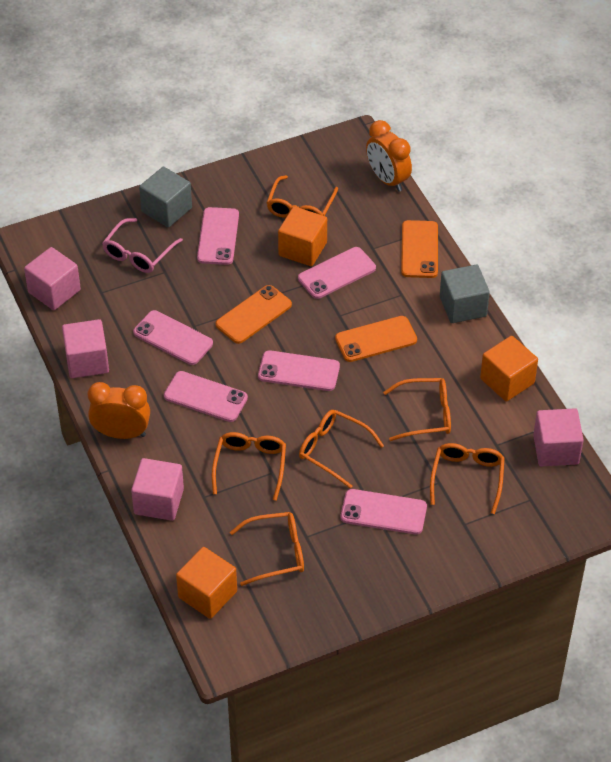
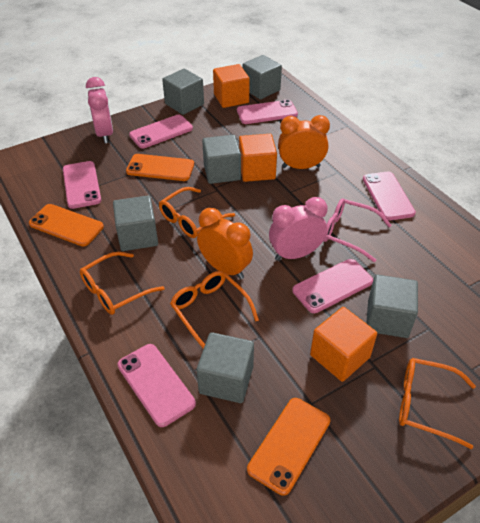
grey cube: 2 -> 6
orange glasses: 6 -> 4
pink clock: 0 -> 2
pink cube: 4 -> 0

